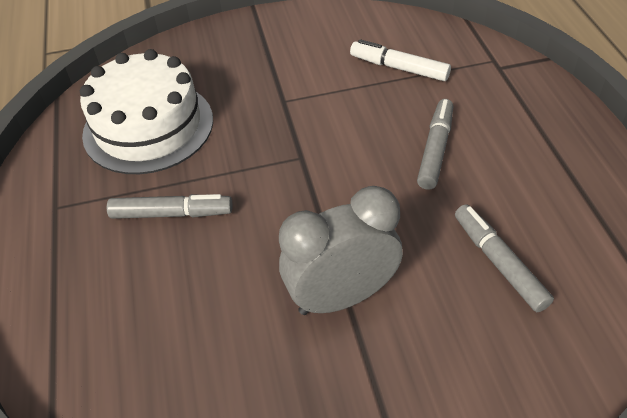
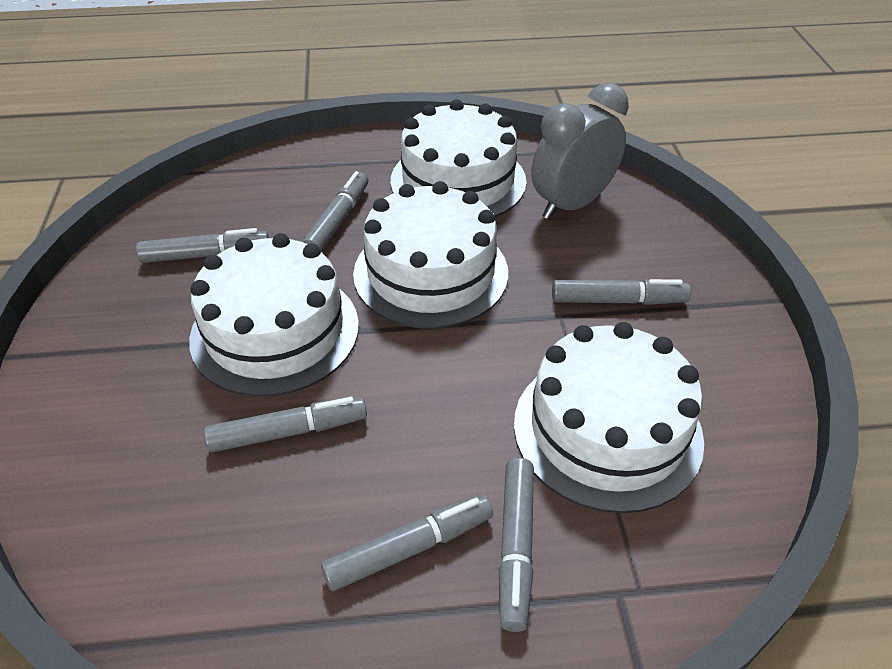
grey marker: 3 -> 6
white cake: 1 -> 4
white marker: 1 -> 0

